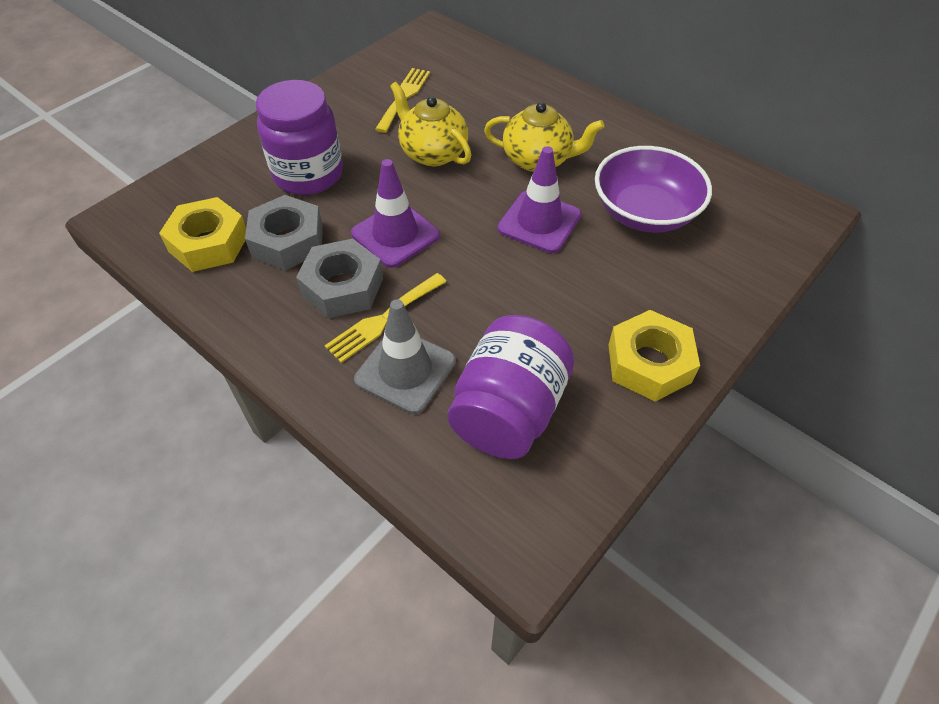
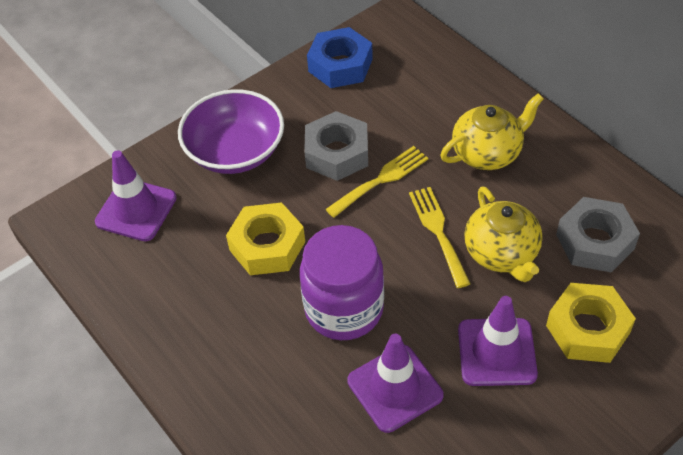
blue nut: 0 -> 1
grey traffic cone: 1 -> 0
purple jar: 2 -> 1
purple traffic cone: 2 -> 3

